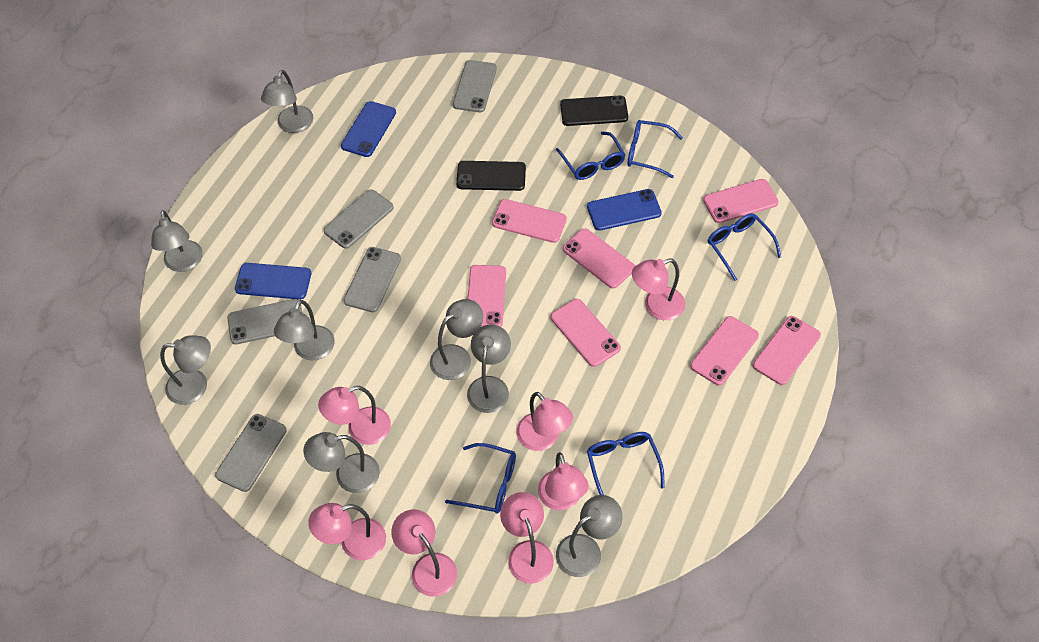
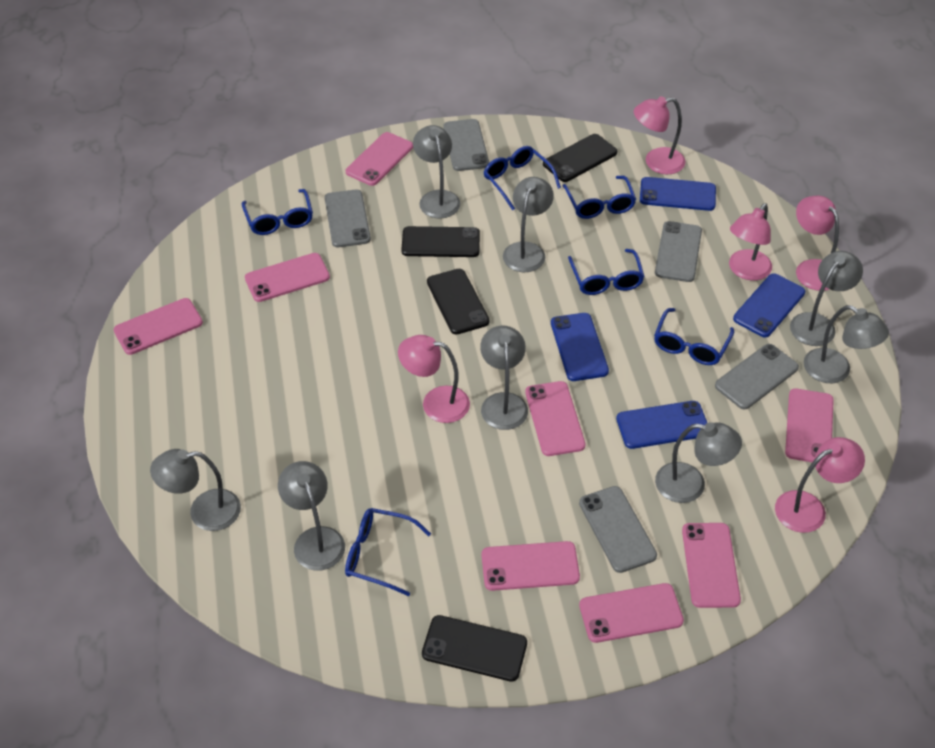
black phone: 2 -> 4
blue glasses: 5 -> 6
blue phone: 3 -> 4
pink lamp: 7 -> 5
pink phone: 7 -> 8

